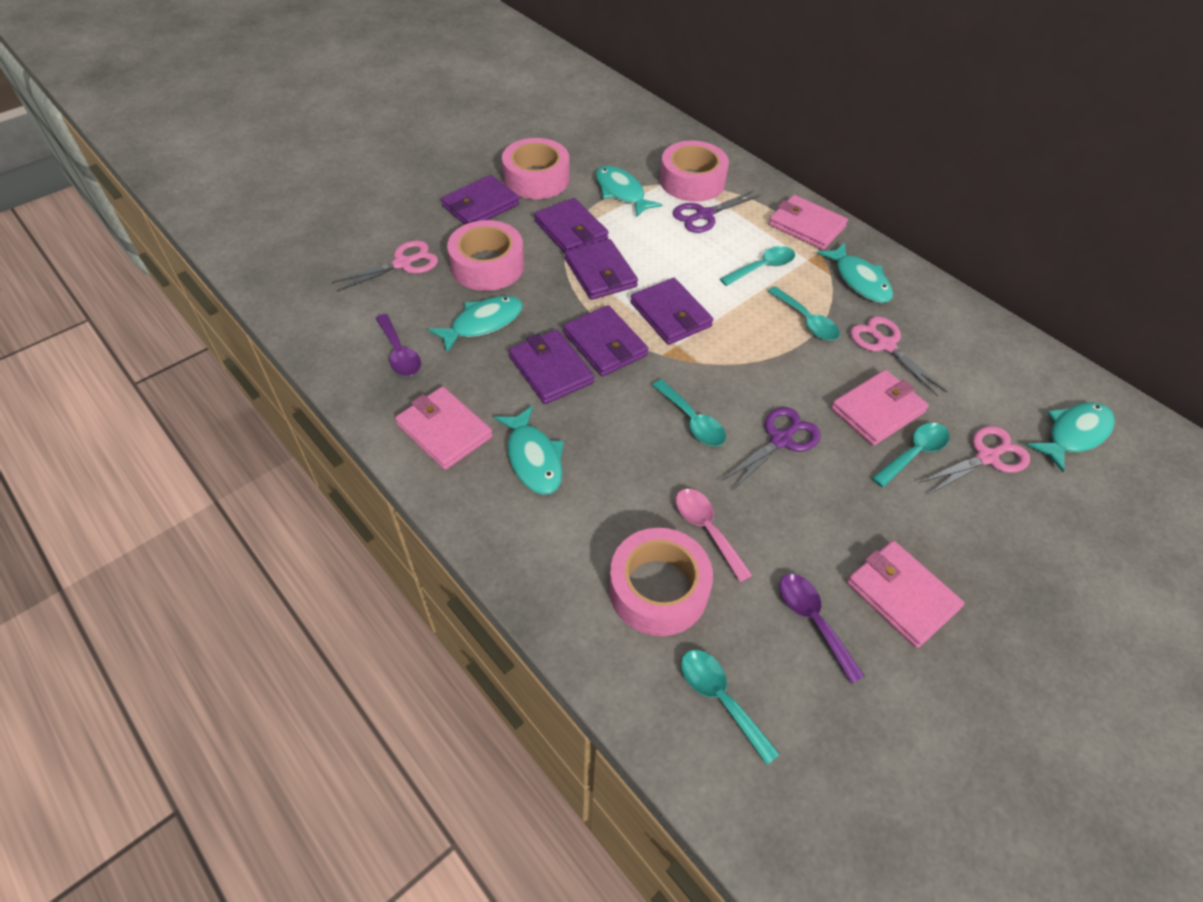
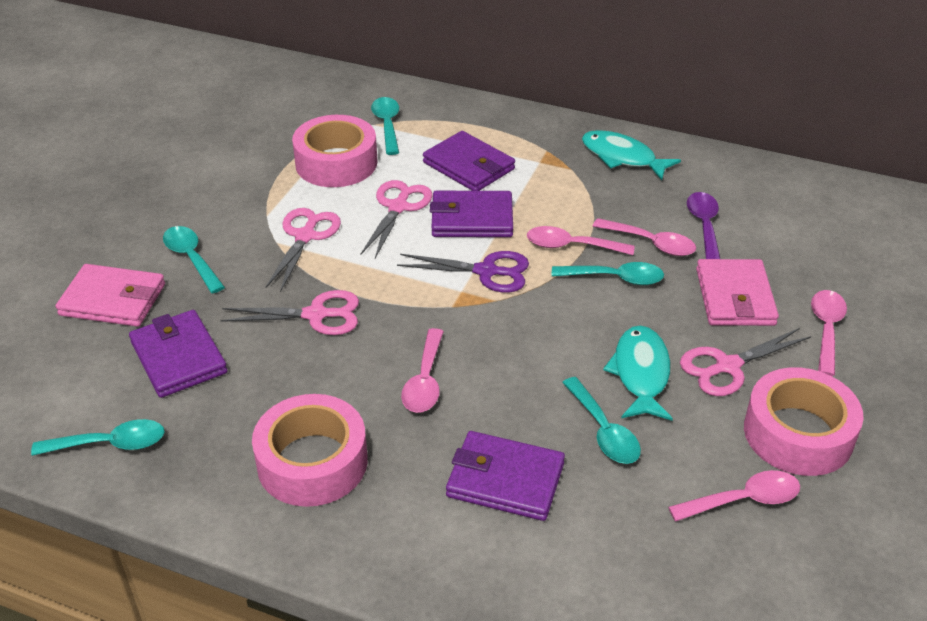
pink scissors: 3 -> 4
pink spoon: 1 -> 5
pink tape: 4 -> 3
pink wallet: 4 -> 2
purple scissors: 2 -> 1
purple spoon: 2 -> 1
purple wallet: 6 -> 4
turquoise fish: 5 -> 2

